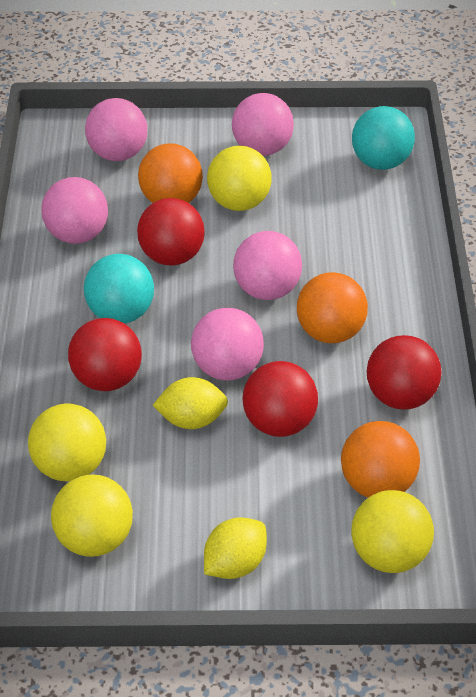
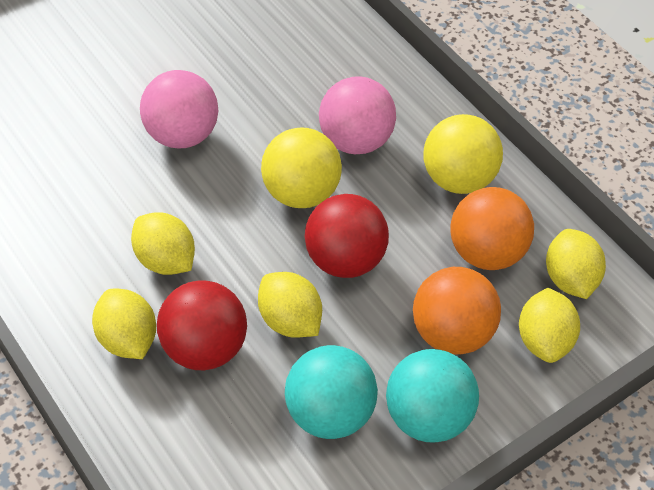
orange ball: 3 -> 2
pink ball: 5 -> 2
red ball: 4 -> 2
yellow ball: 4 -> 2
yellow lemon: 2 -> 5

